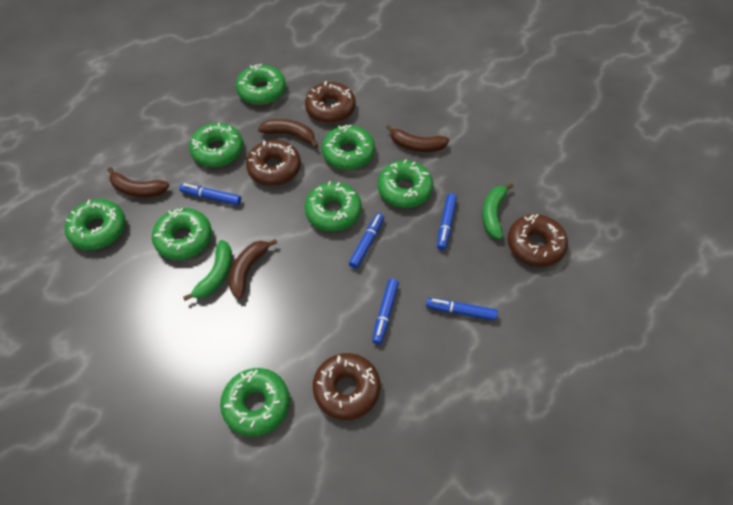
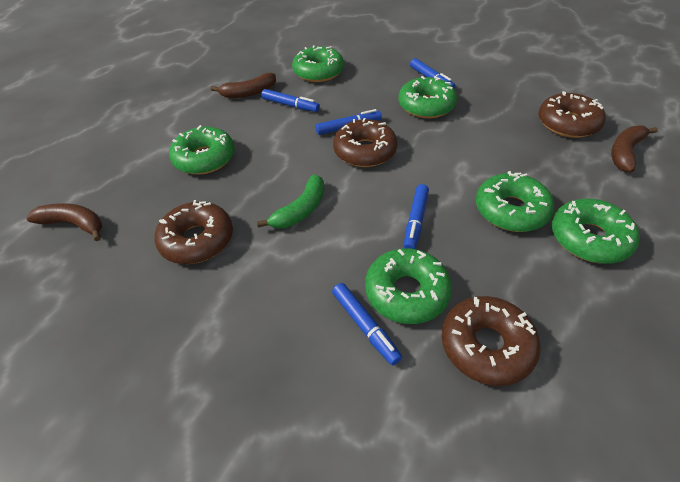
brown banana: 4 -> 3
green banana: 2 -> 1
green donut: 8 -> 6

